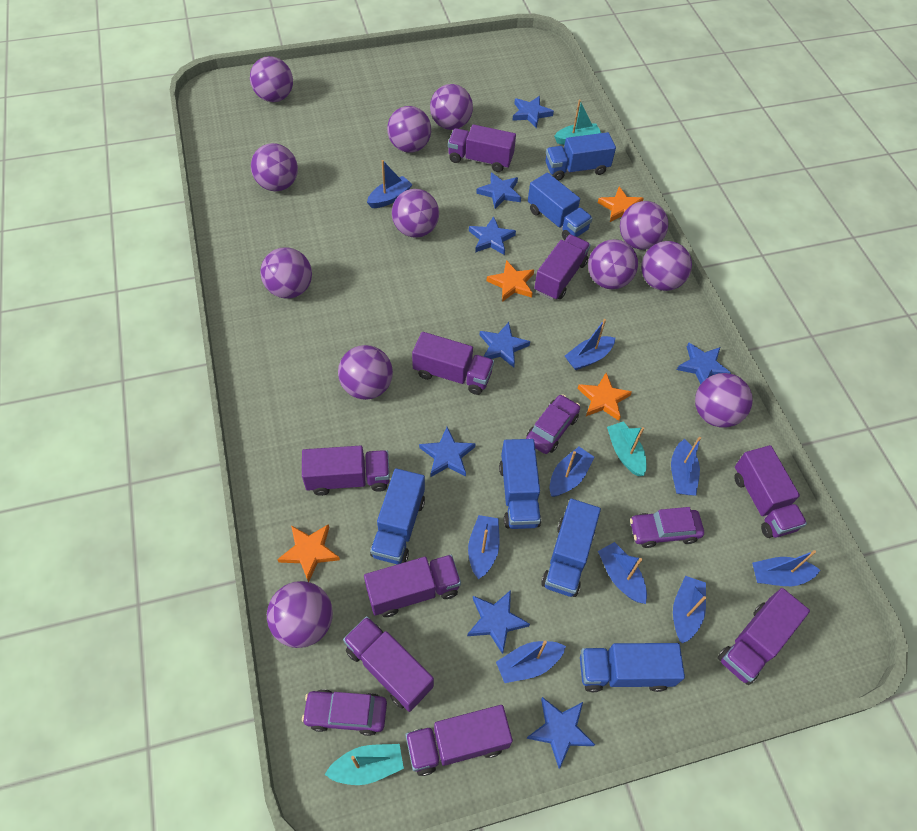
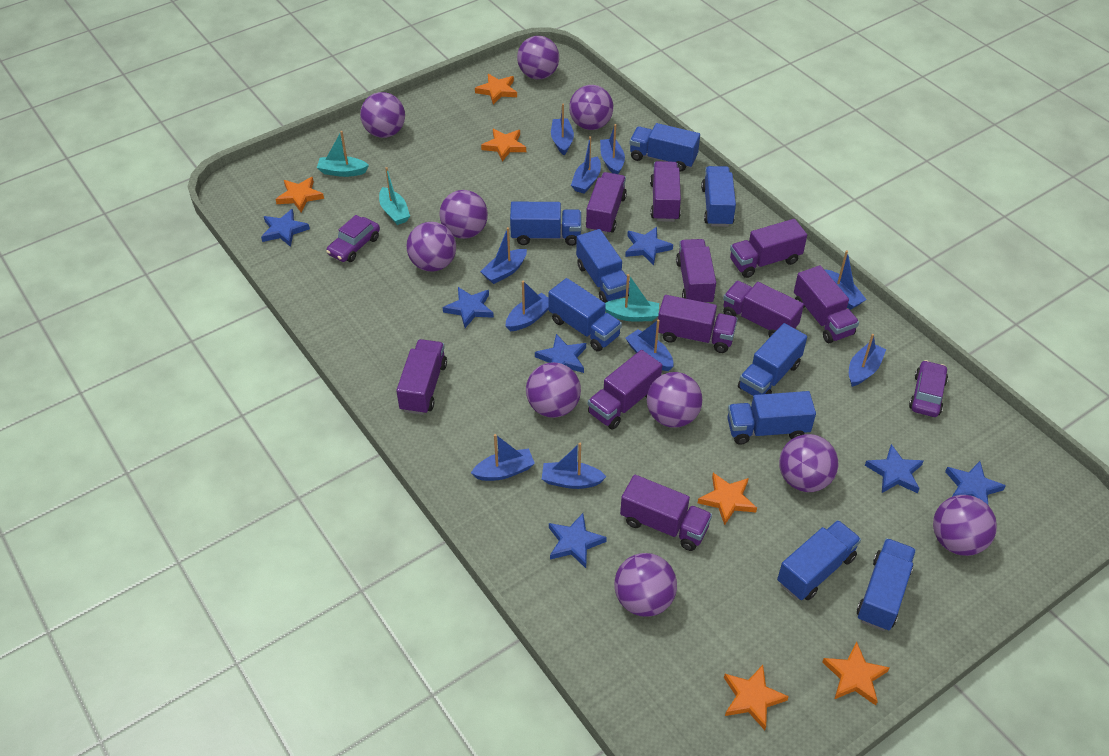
blue boat: 9 -> 10
blue star: 8 -> 7
blue truck: 6 -> 9
orange star: 4 -> 6
purple ball: 12 -> 10
purple car: 3 -> 2
purple truck: 9 -> 10

